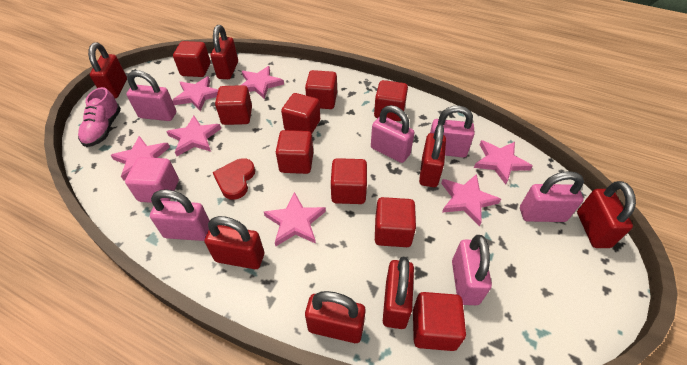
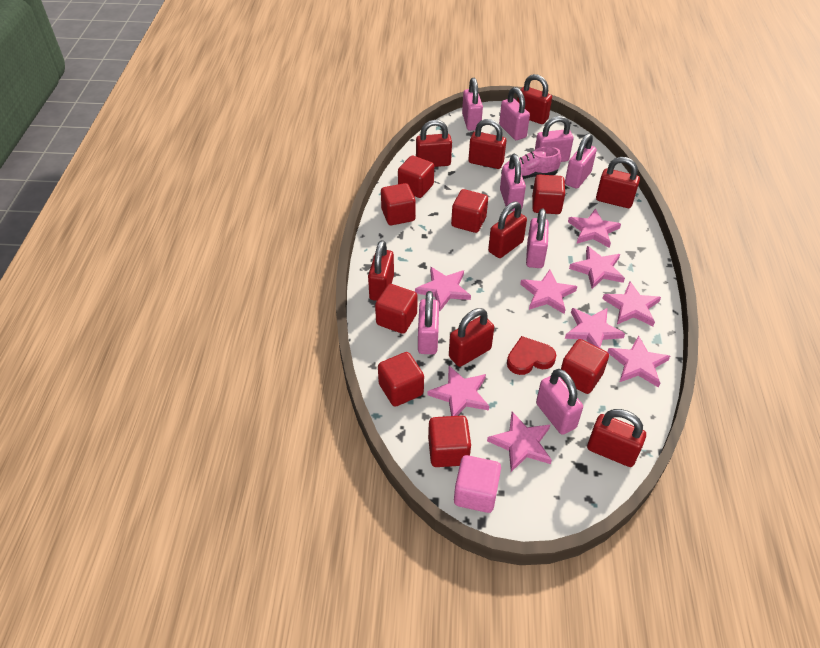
pink padlock: 6 -> 8
pink star: 7 -> 9
red cube: 9 -> 8
red padlock: 7 -> 8

